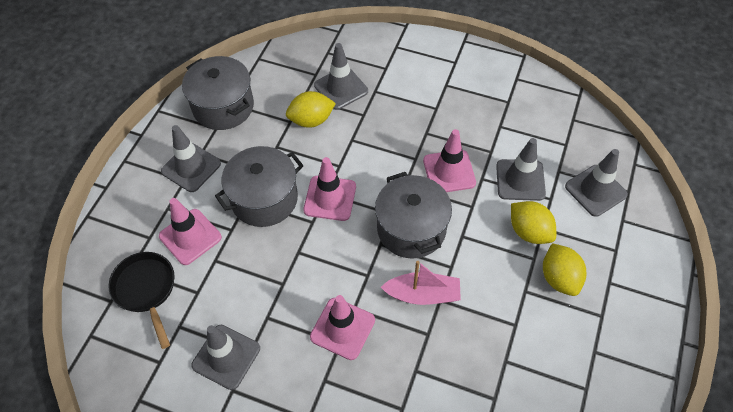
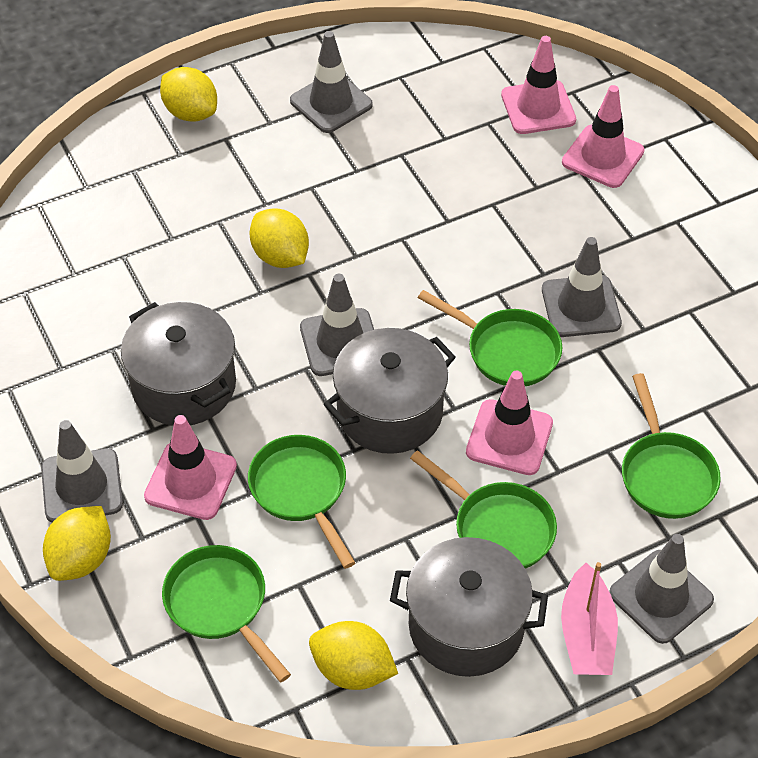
black pan: 1 -> 0
green pan: 0 -> 5
yellow lemon: 3 -> 4

